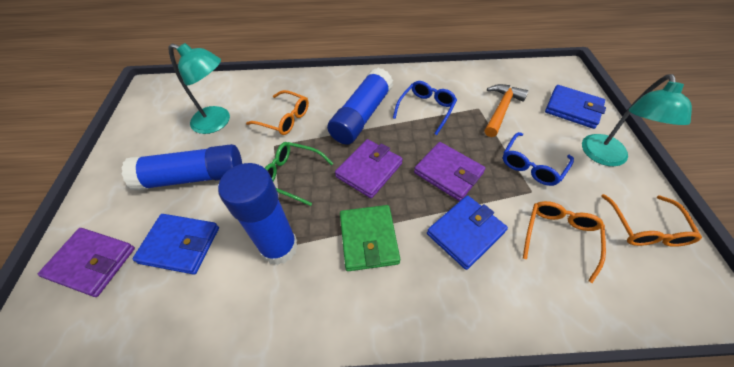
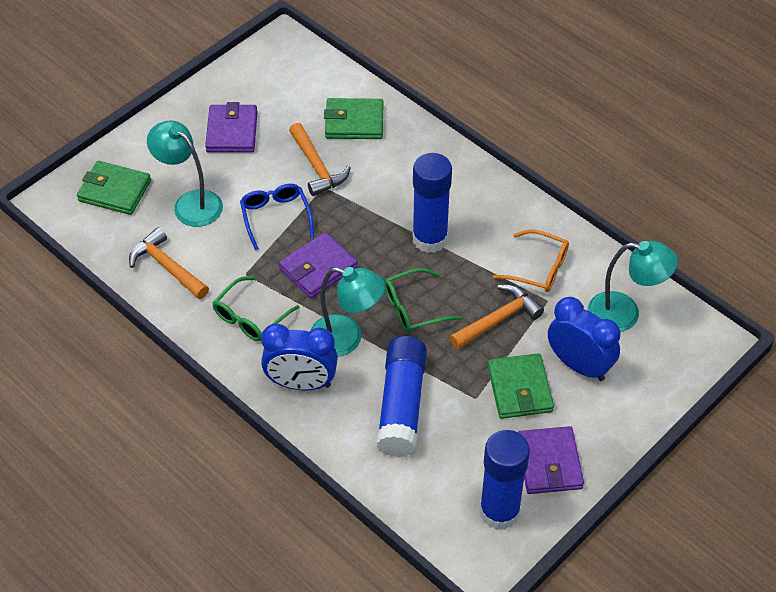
blue clock: 0 -> 2
blue glasses: 2 -> 1
blue wallet: 3 -> 0
green glasses: 1 -> 2
green wallet: 1 -> 3
orange glasses: 3 -> 1
orange hammer: 1 -> 3
turquoise lamp: 2 -> 3

